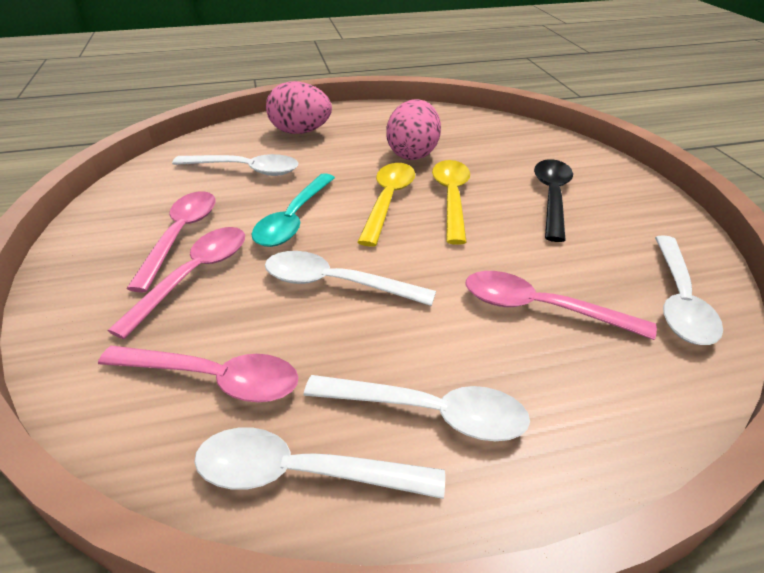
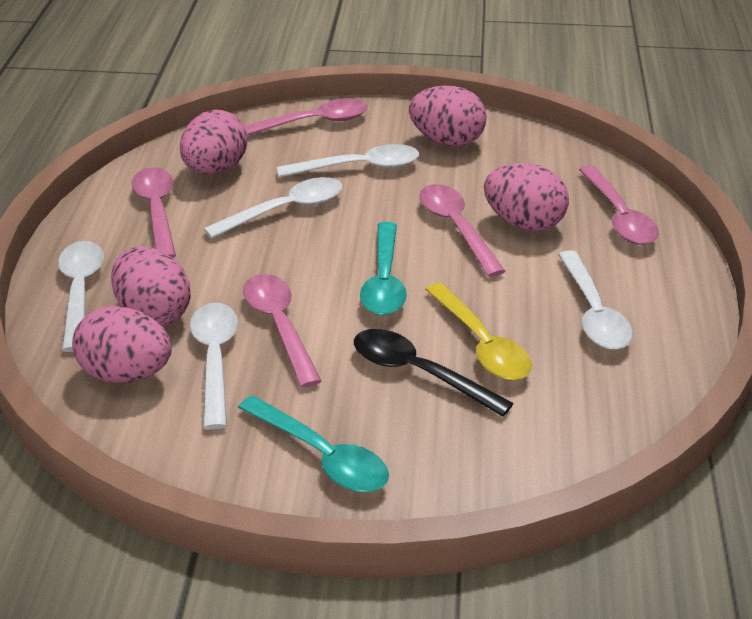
pink egg: 2 -> 5
pink spoon: 4 -> 5
turquoise spoon: 1 -> 2
yellow spoon: 2 -> 1

